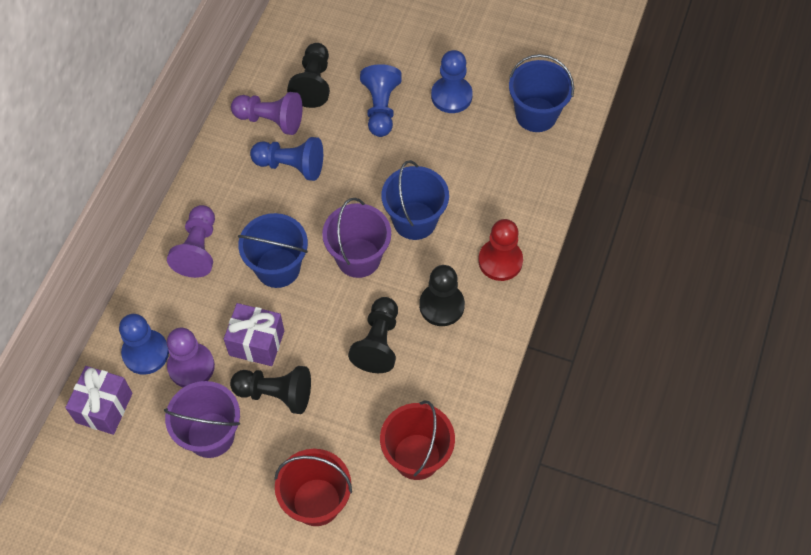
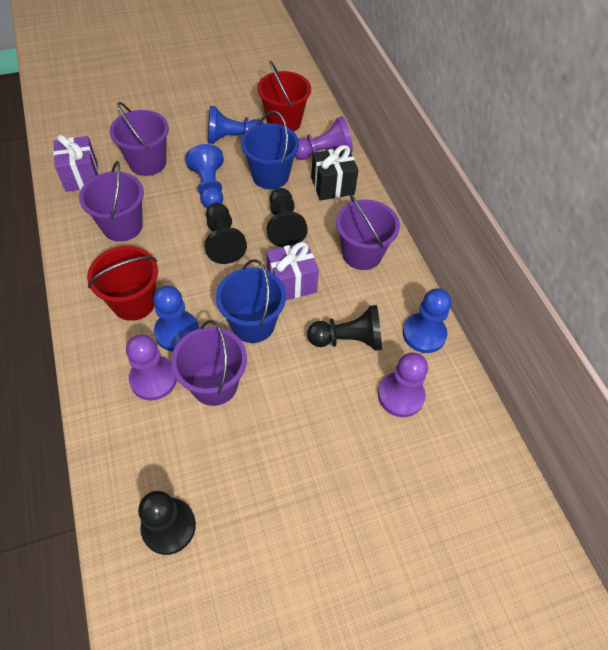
black gift: 0 -> 1
blue bucket: 3 -> 2
purple bucket: 2 -> 4
red pawn: 1 -> 0

